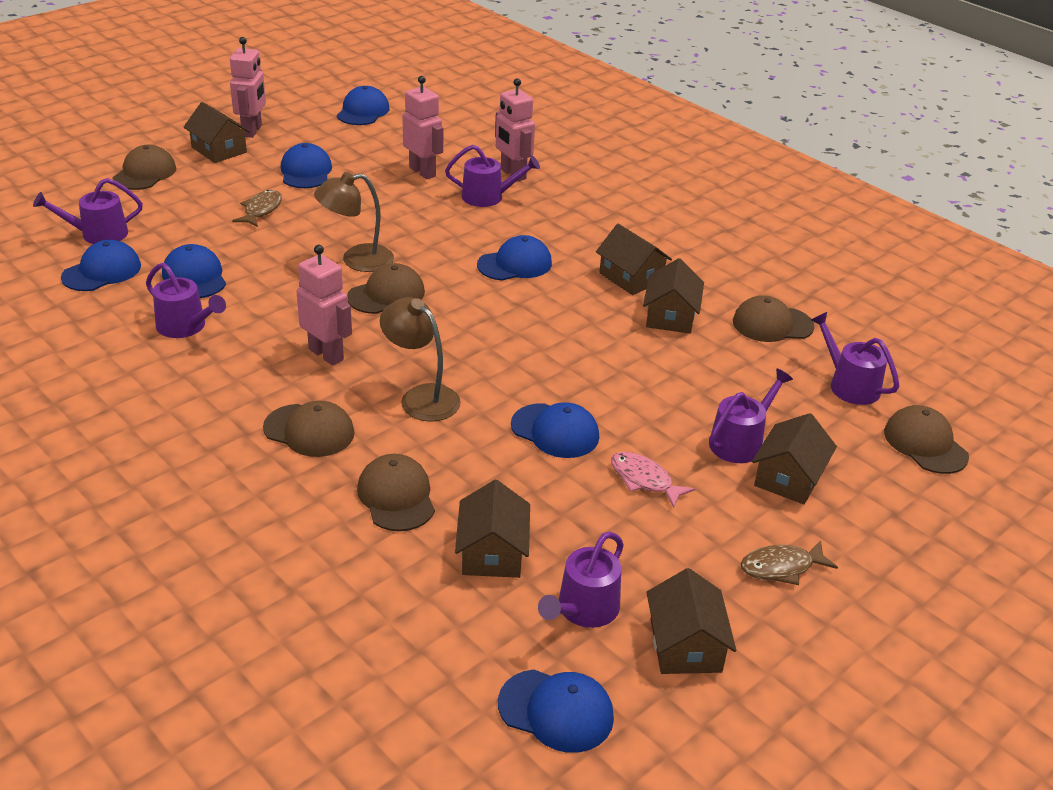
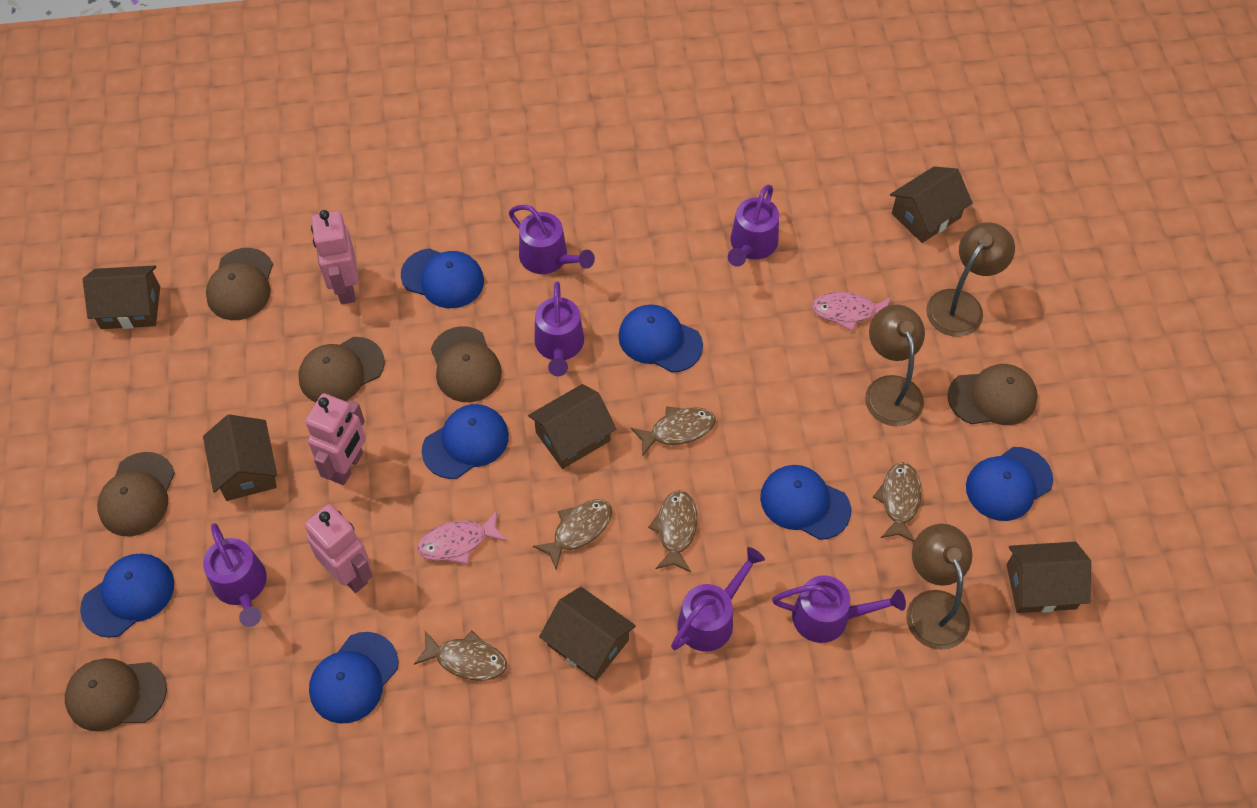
brown fish: 2 -> 5
brown lamp: 2 -> 3
pink fish: 1 -> 2
pink robot: 4 -> 3

